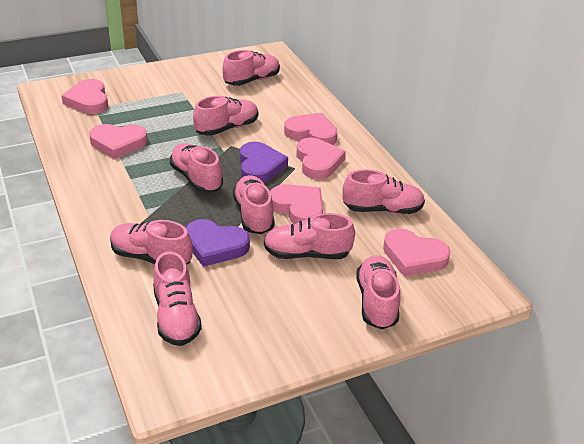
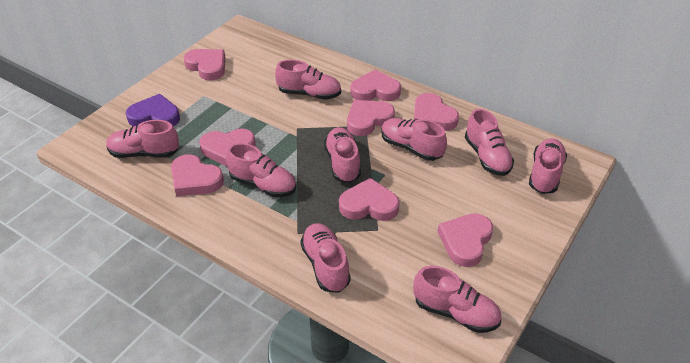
pink heart: 6 -> 8
purple heart: 2 -> 1

